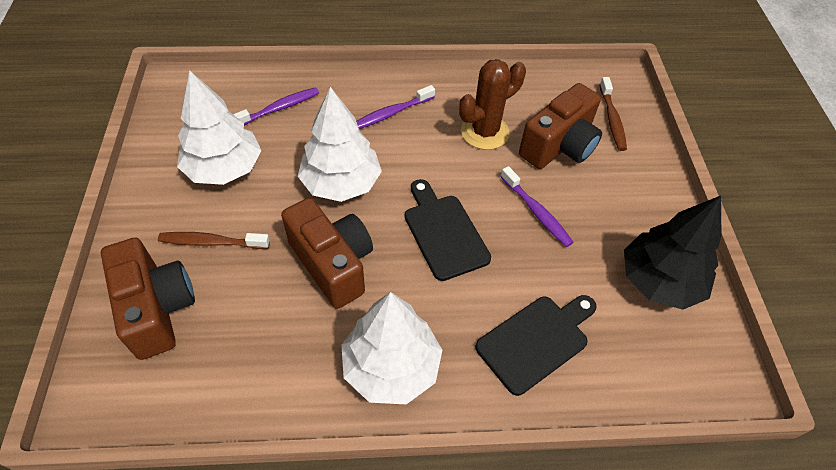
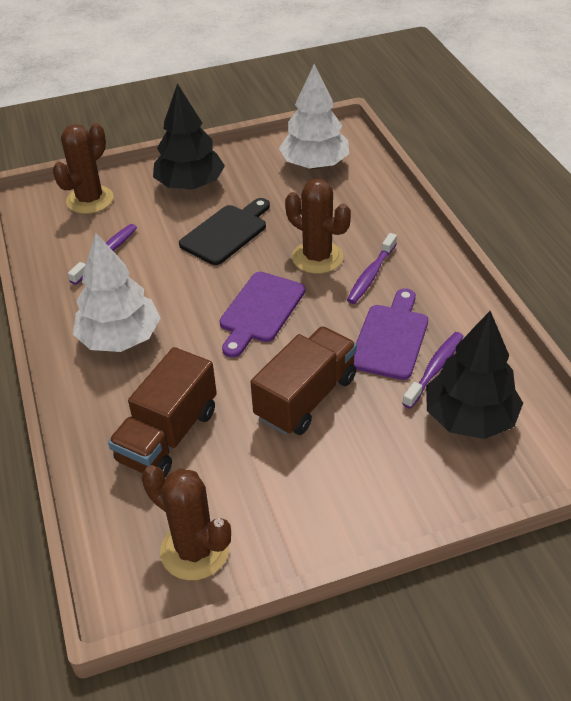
black cutting board: 2 -> 1
black tree: 1 -> 2
brown cactus: 1 -> 3
brown camera: 3 -> 0
brown toothbrush: 2 -> 0
brown truck: 0 -> 2
purple cutting board: 0 -> 2
white tree: 3 -> 2

